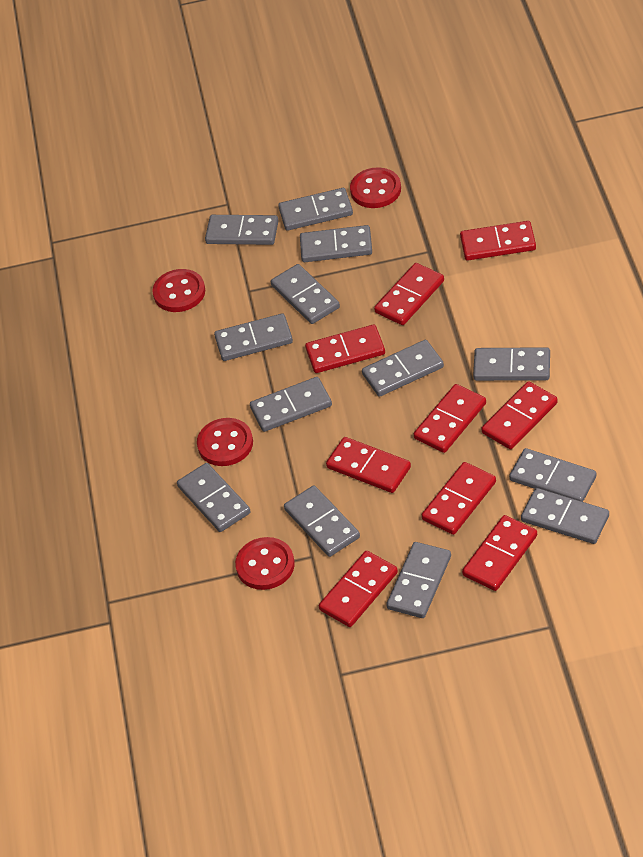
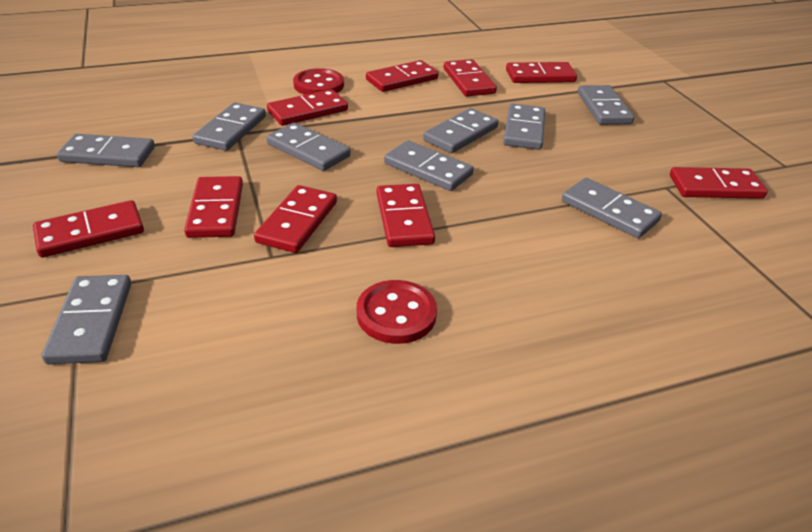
grey domino: 13 -> 9
red button: 4 -> 2

